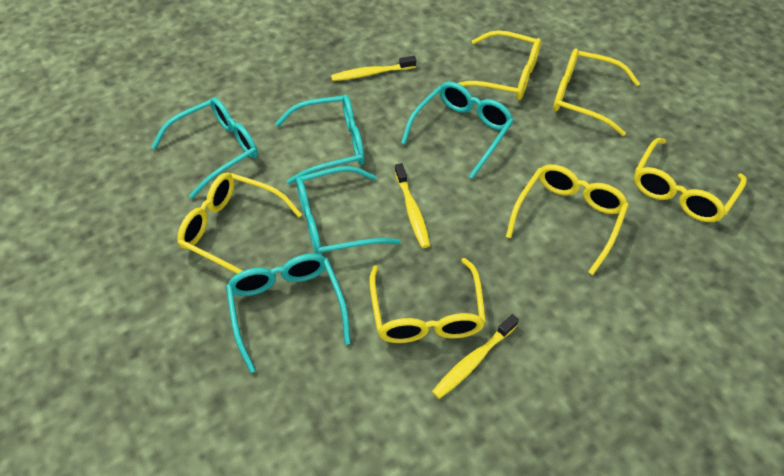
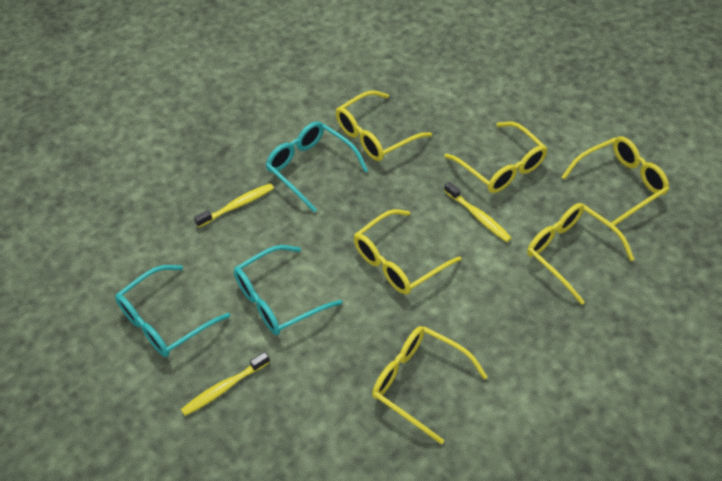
turquoise glasses: 5 -> 3

